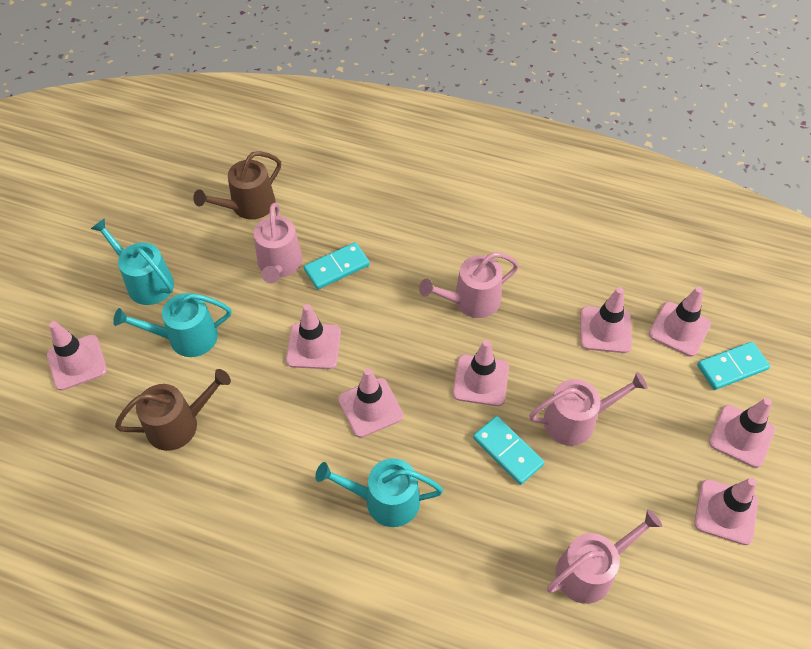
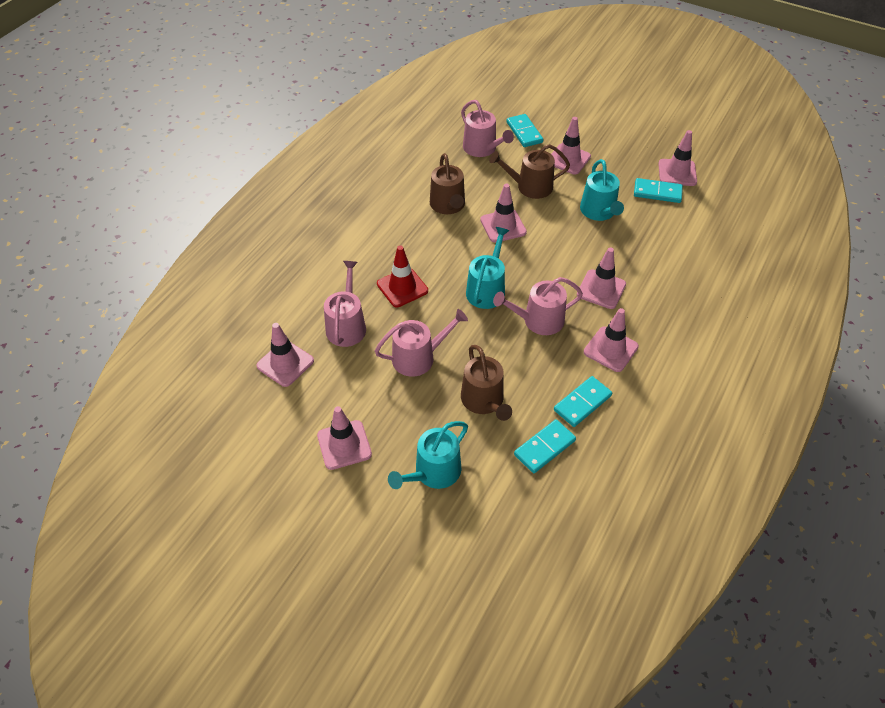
brown watering can: 2 -> 3
pink traffic cone: 8 -> 7
red traffic cone: 0 -> 1
turquoise domino: 3 -> 4

